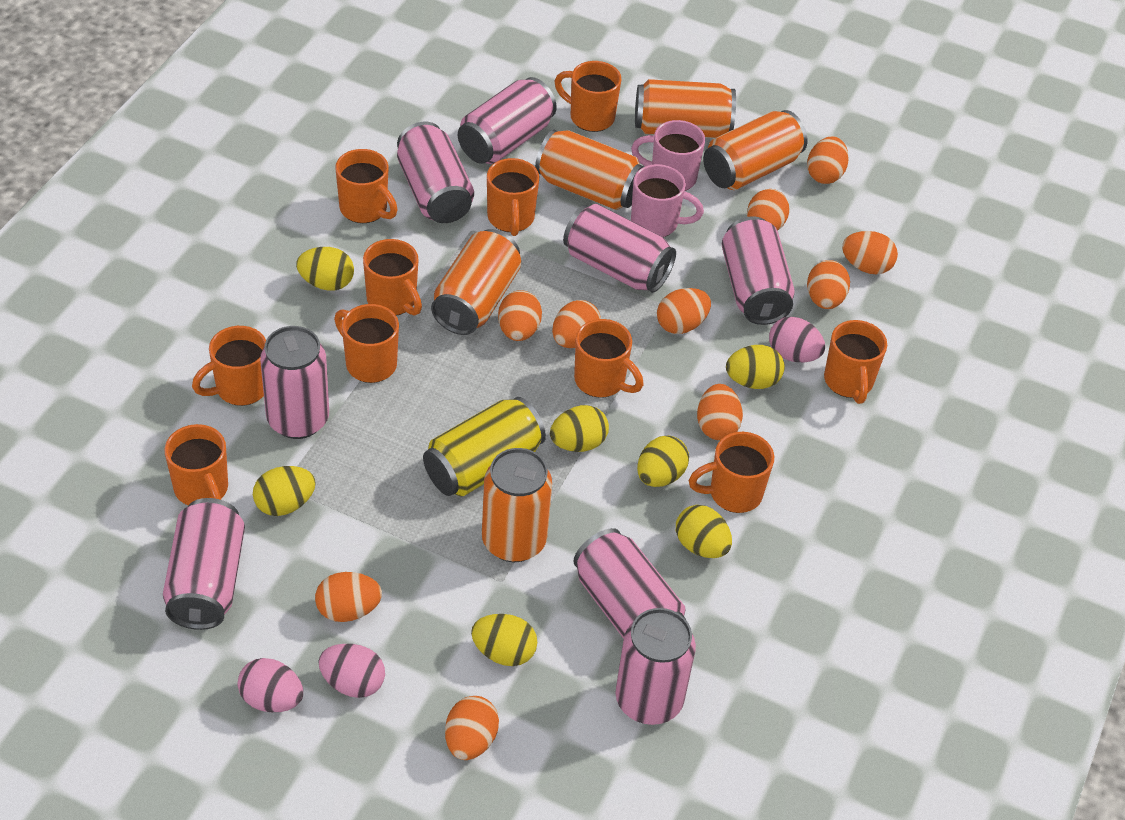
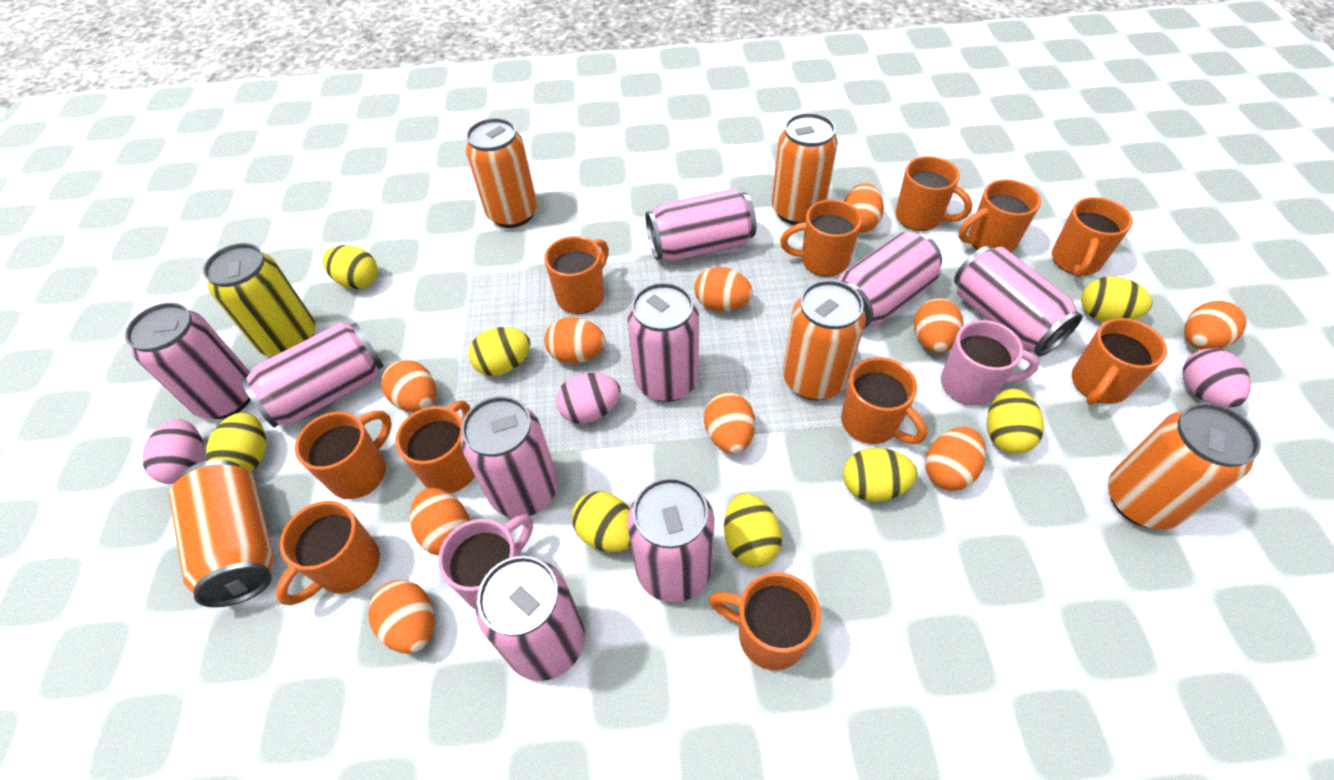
orange mug: 10 -> 11
pink can: 8 -> 9
yellow egg: 7 -> 8

